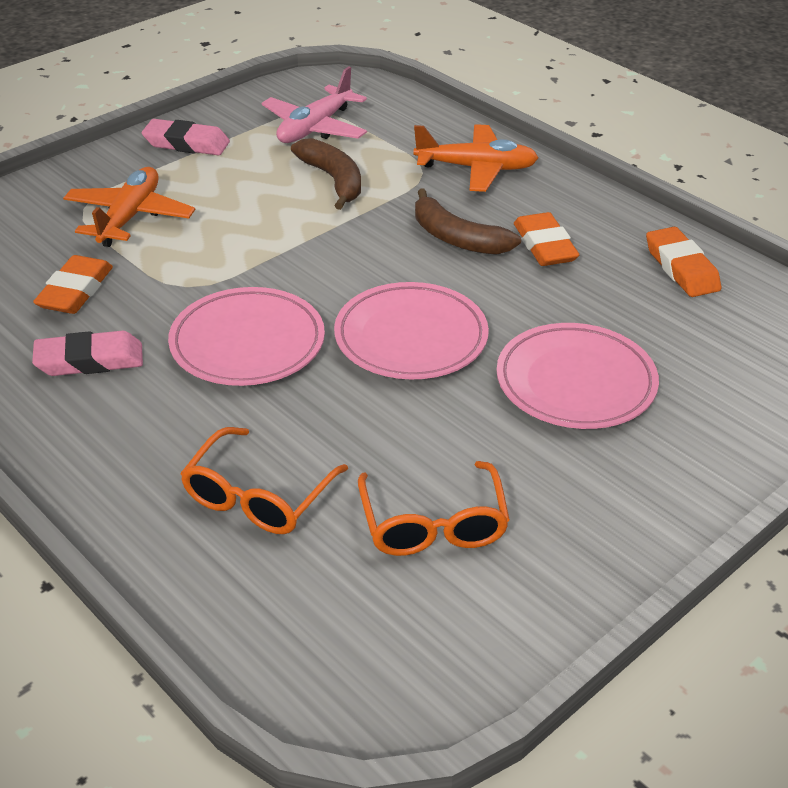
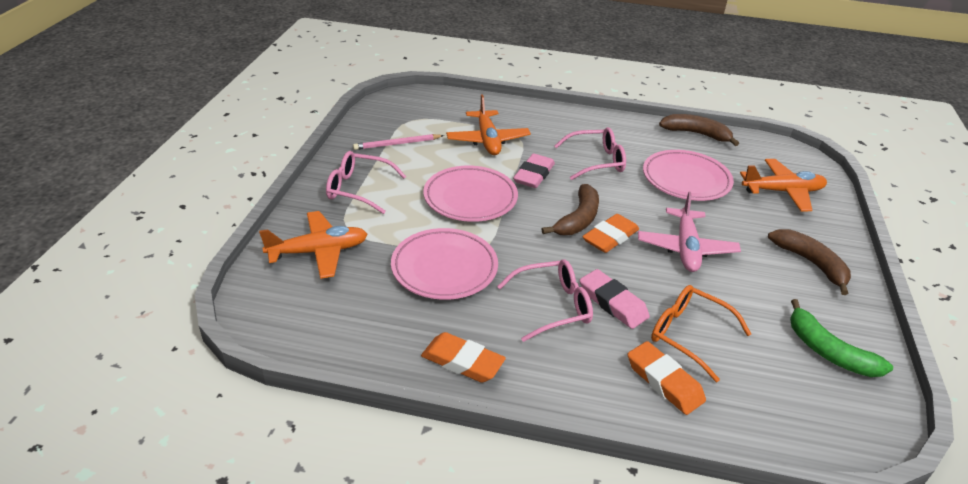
brown banana: 2 -> 3
green banana: 0 -> 1
orange glasses: 2 -> 1
orange plane: 2 -> 3
pink glasses: 0 -> 3
pink pencil: 0 -> 1

